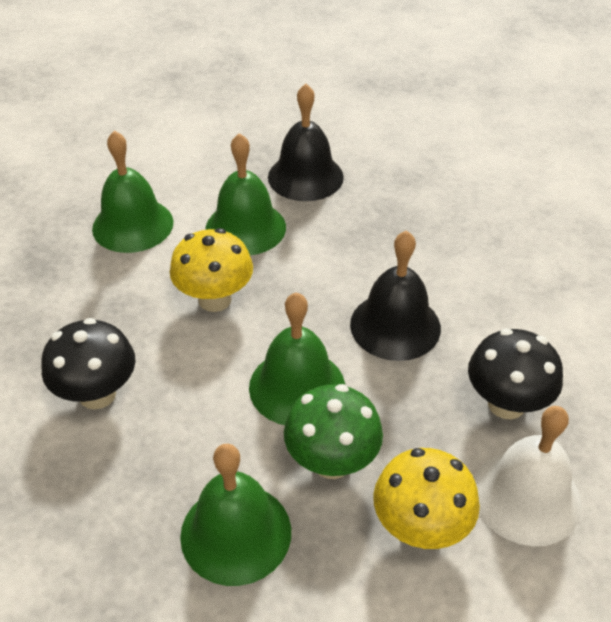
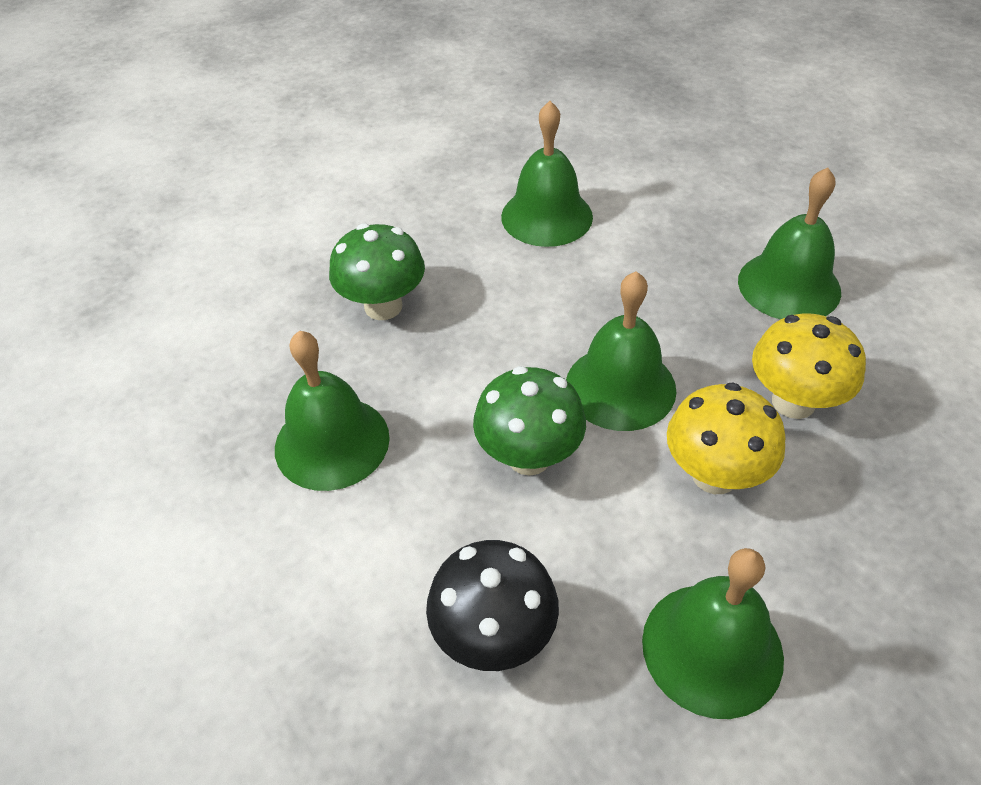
black bell: 2 -> 0
black mushroom: 2 -> 1
green bell: 4 -> 5
green mushroom: 1 -> 2
white bell: 1 -> 0

